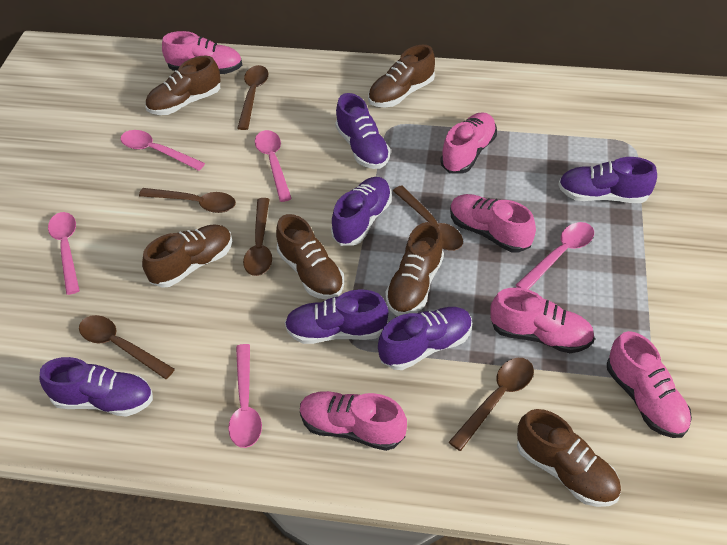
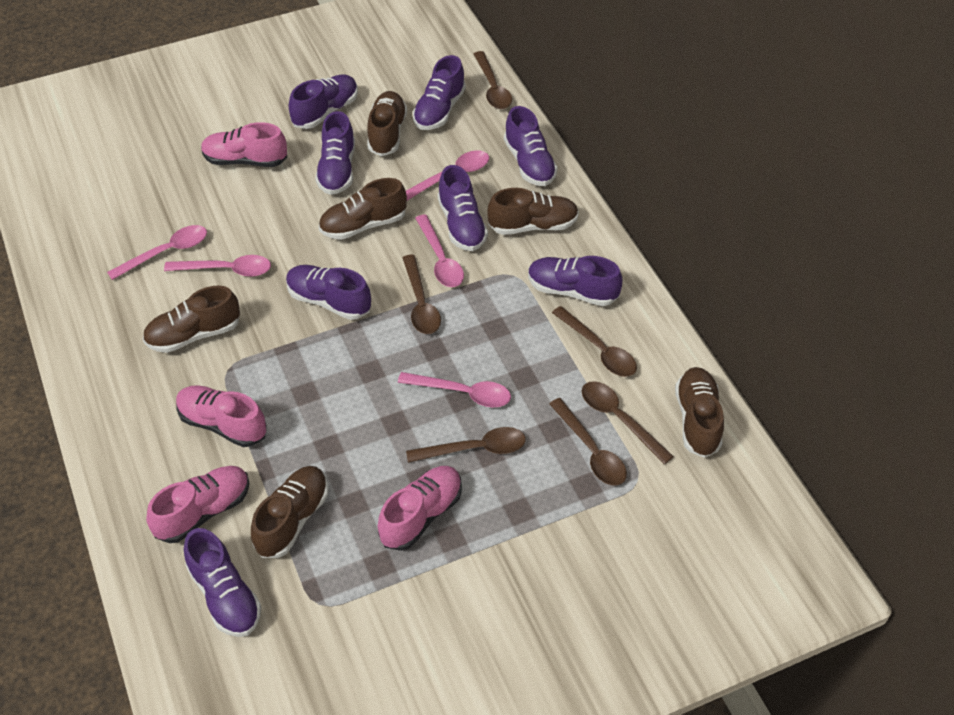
pink shoe: 6 -> 4
purple shoe: 6 -> 8

